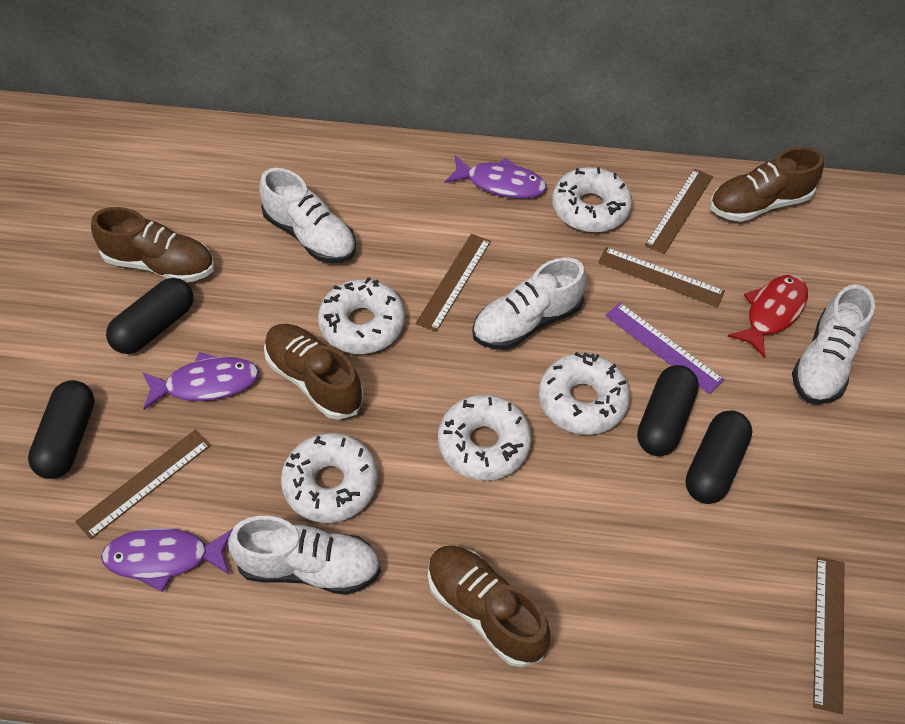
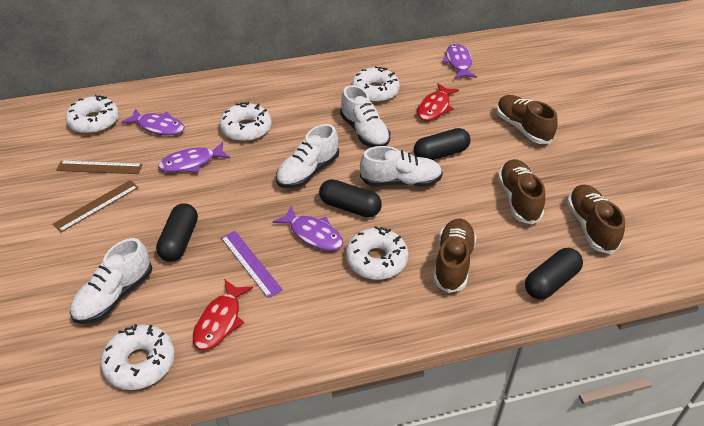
brown ruler: 5 -> 2
purple fish: 3 -> 4
red fish: 1 -> 2

